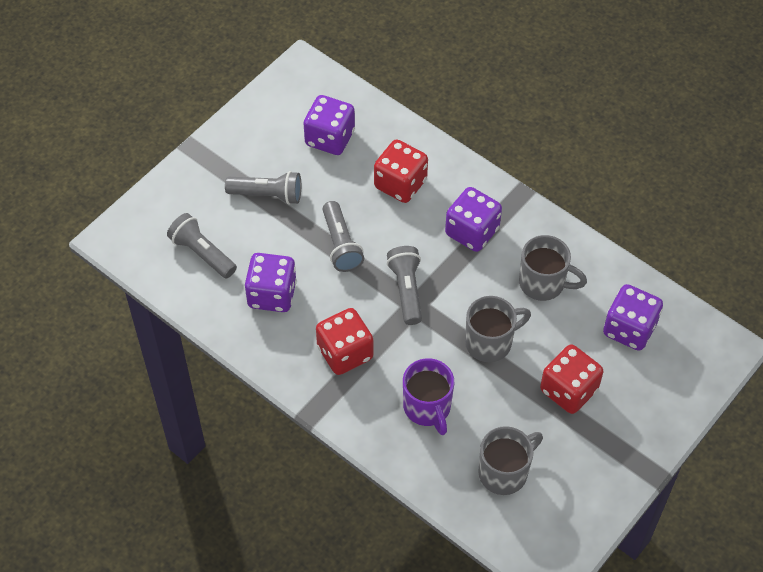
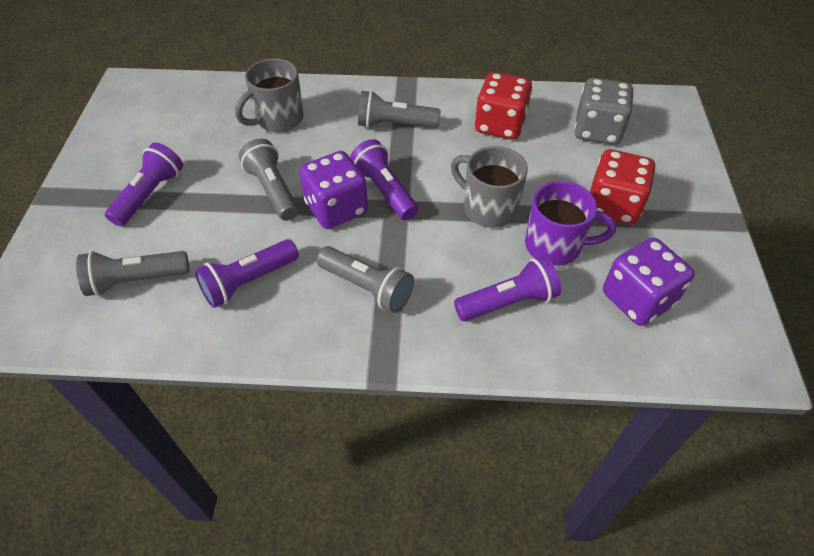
grey dice: 0 -> 1
grey mug: 3 -> 2
purple dice: 4 -> 2
purple flashlight: 0 -> 4
red dice: 3 -> 2

